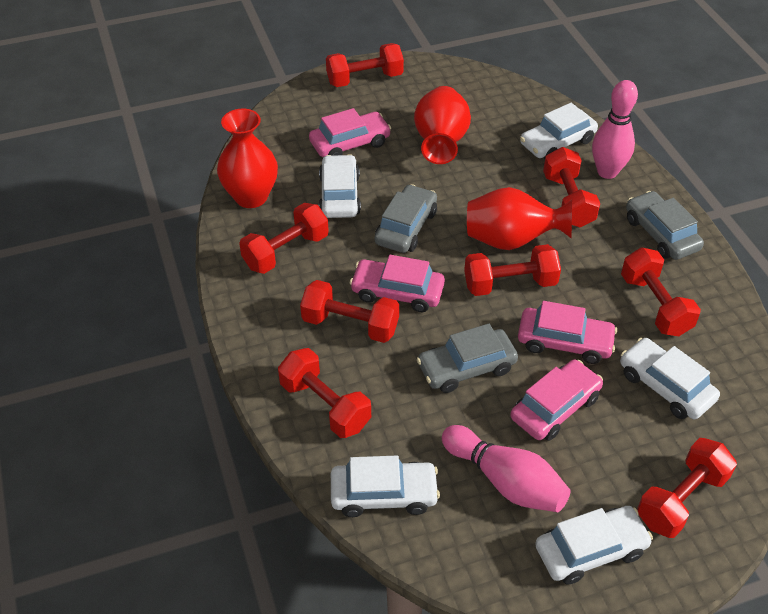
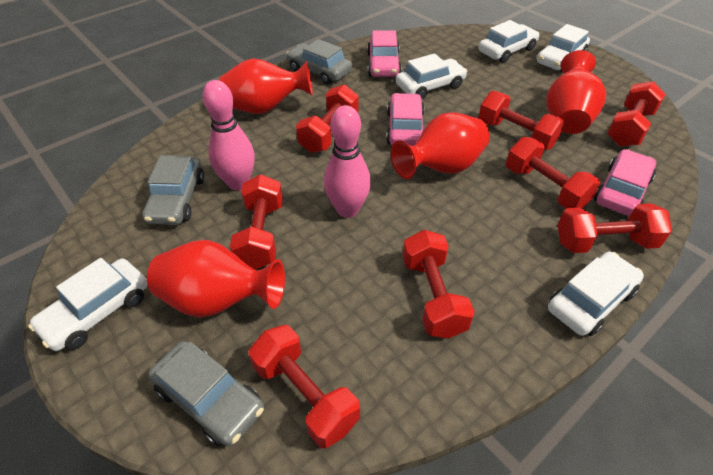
pink car: 4 -> 3
red vase: 3 -> 4

